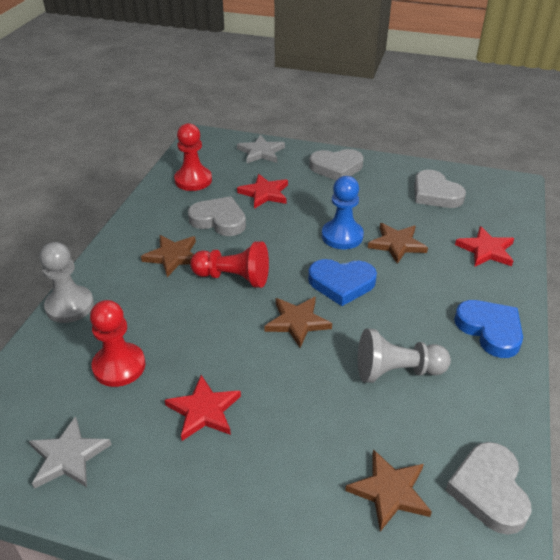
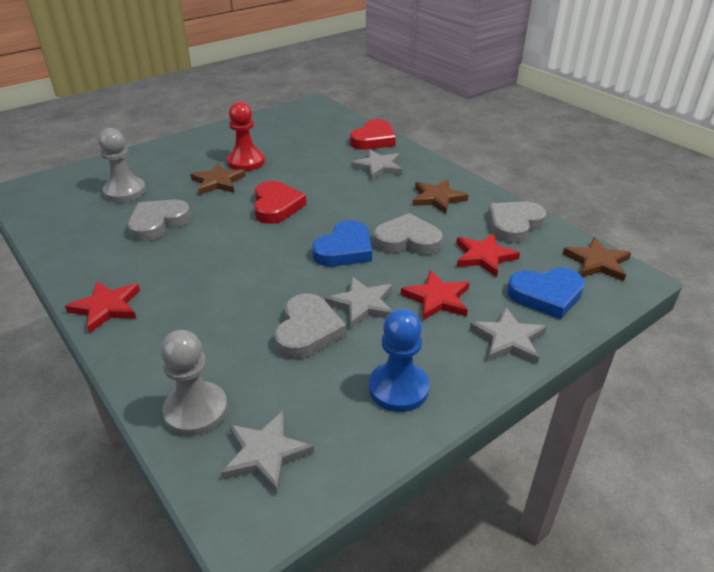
brown star: 4 -> 3
grey star: 2 -> 4
red heart: 0 -> 2
red pawn: 3 -> 1

